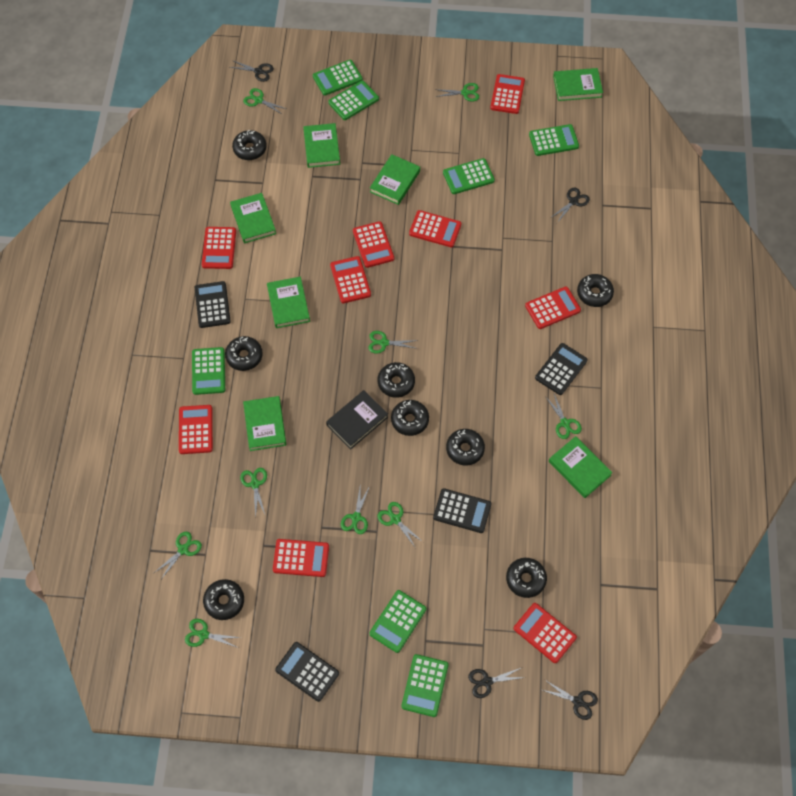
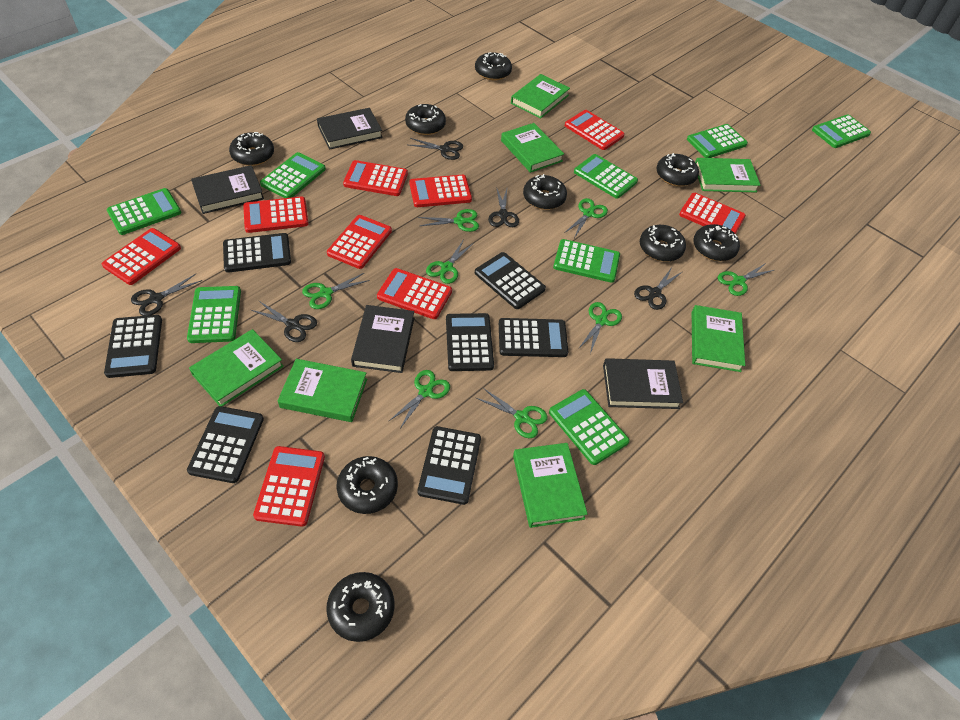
black book: 1 -> 4
black calculator: 4 -> 7
black donut: 8 -> 9
black scissors: 4 -> 5
green calculator: 7 -> 8
green scissors: 9 -> 8

